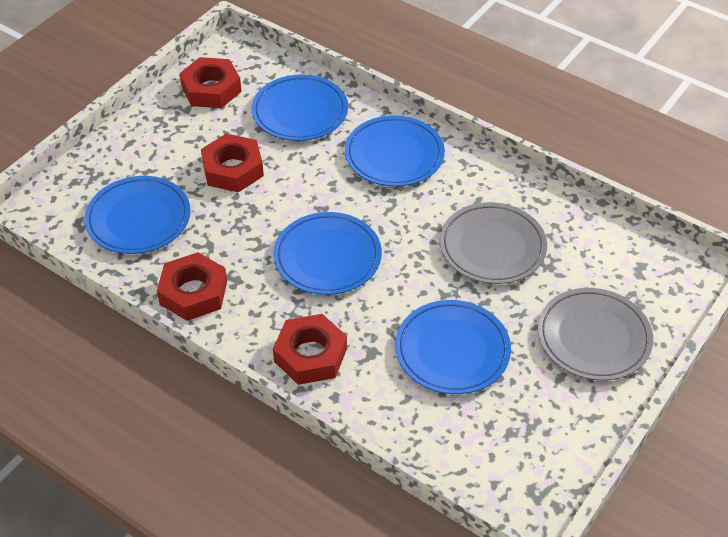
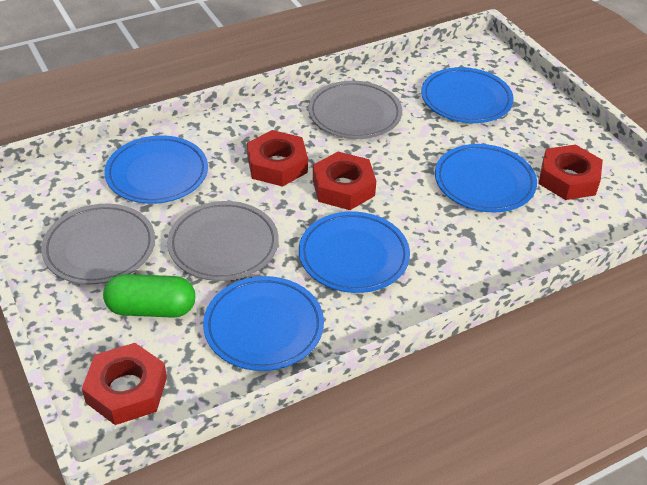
green capsule: 0 -> 1
grey plate: 2 -> 3

